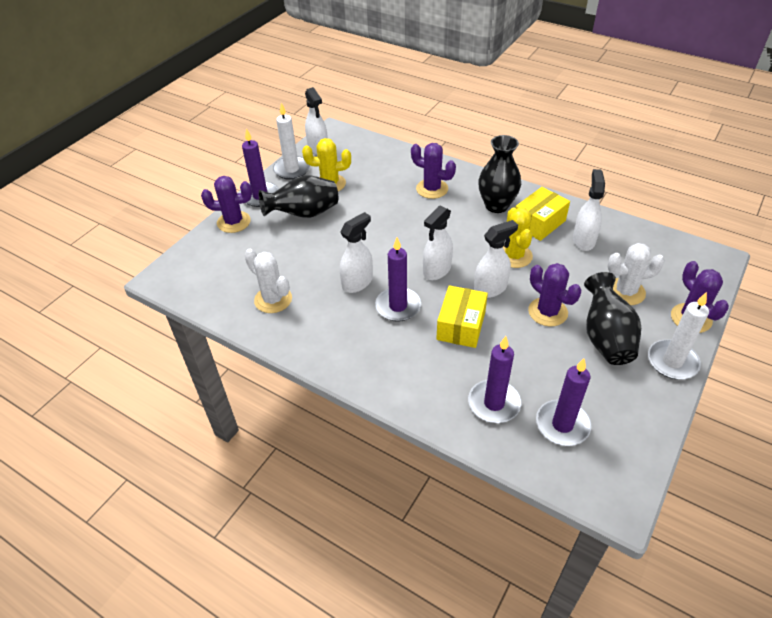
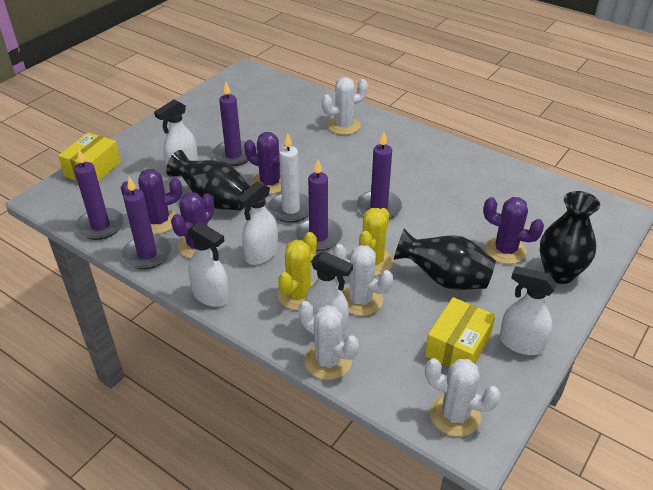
purple candle: 4 -> 5
white cactus: 2 -> 4
white candle: 2 -> 1

